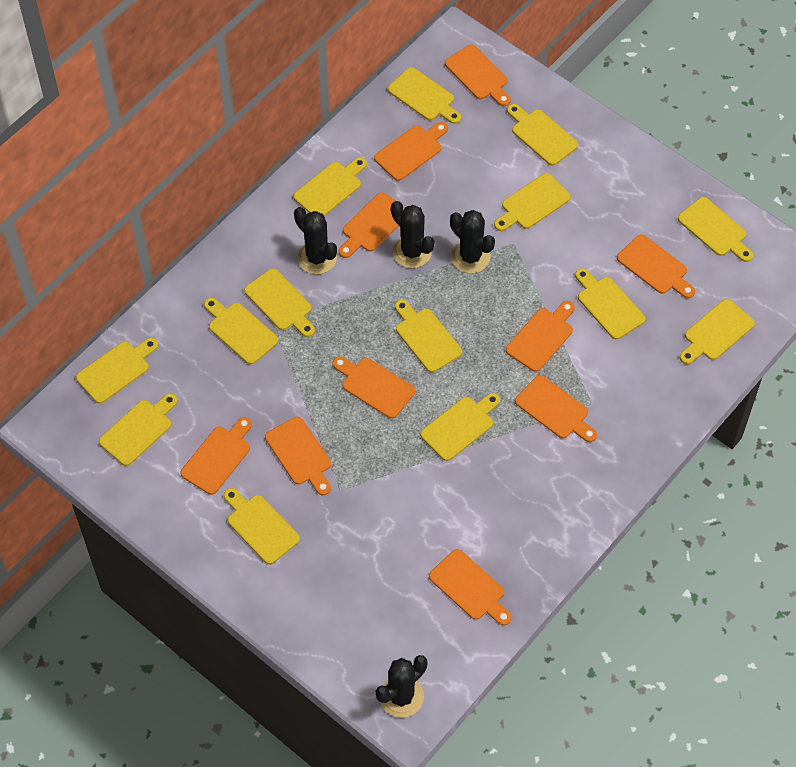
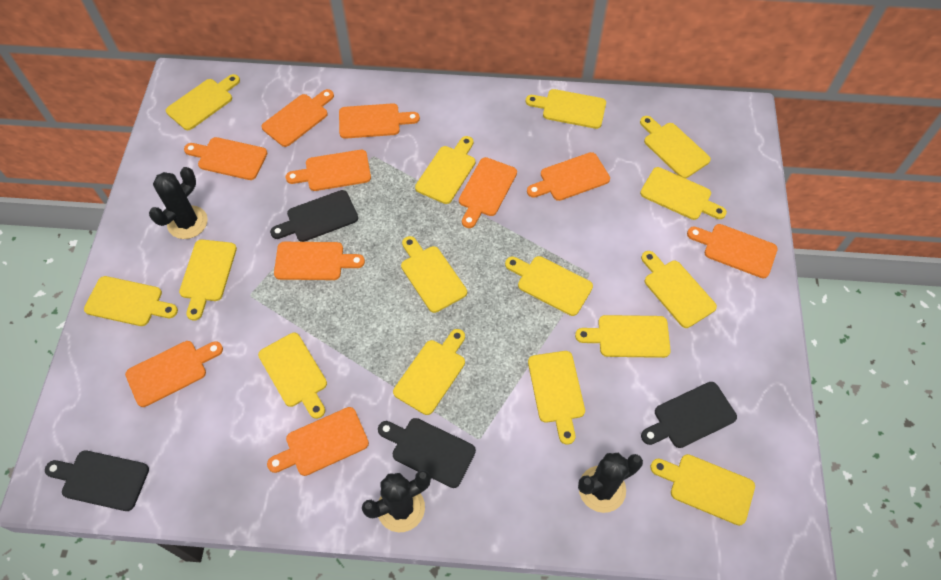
black cactus: 4 -> 3
black cutting board: 0 -> 4
yellow cutting board: 14 -> 15

